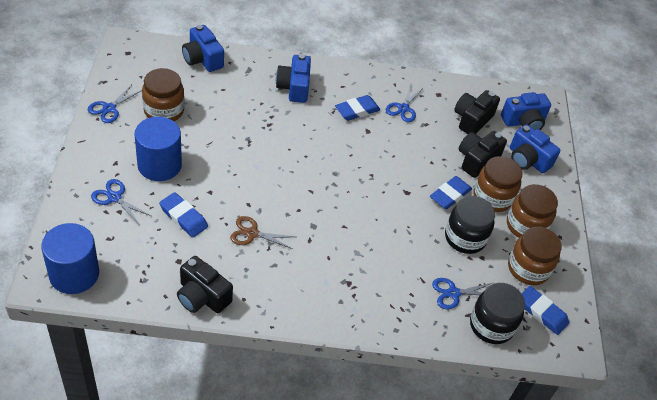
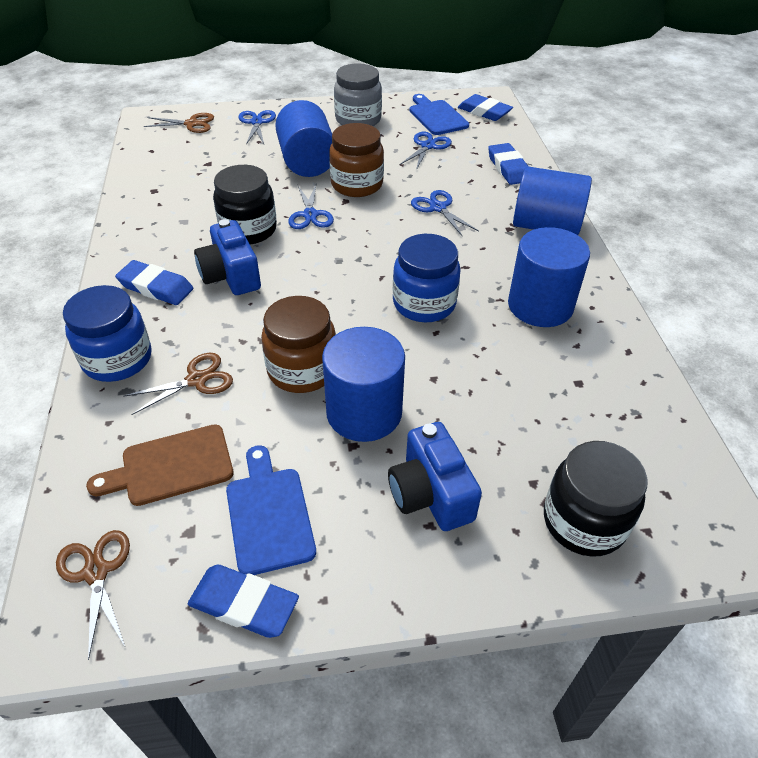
black camera: 3 -> 0
blue camera: 4 -> 2
blue cutting board: 0 -> 2
blue cylinder: 2 -> 4
blue jar: 0 -> 2
brown cutting board: 0 -> 1
brown jar: 4 -> 2
brown scissors: 1 -> 3
grey jar: 0 -> 1

